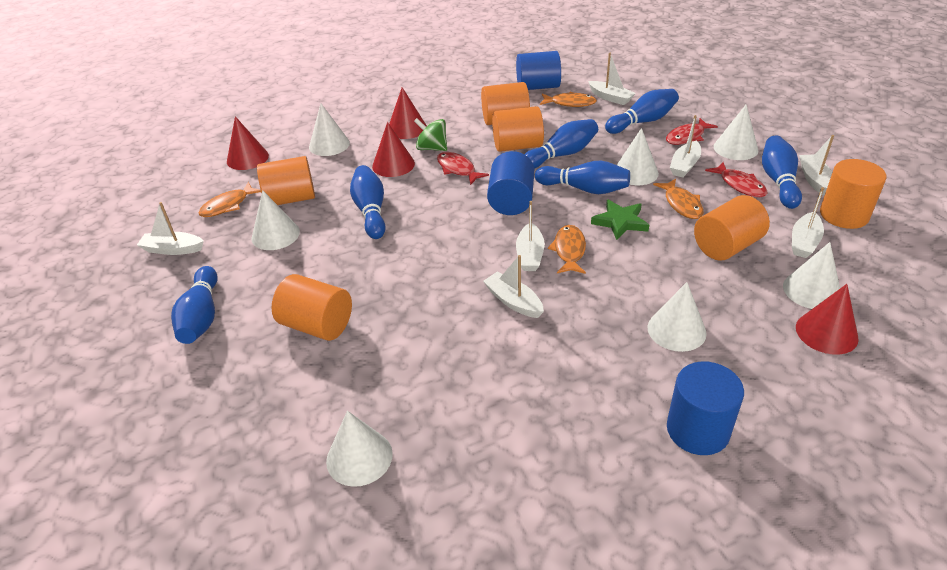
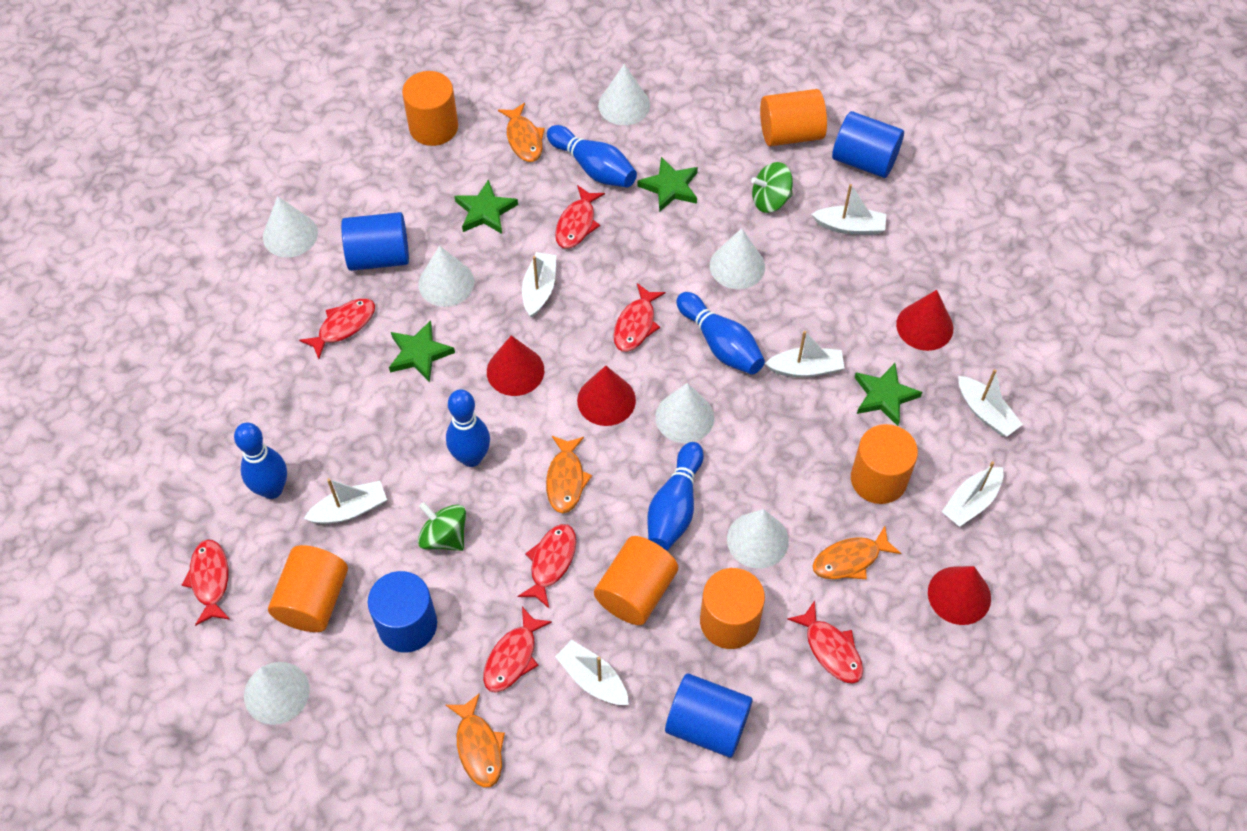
blue bowling pin: 6 -> 5
blue cylinder: 3 -> 4
green spinning top: 1 -> 2
green star: 1 -> 4
red fish: 3 -> 7

